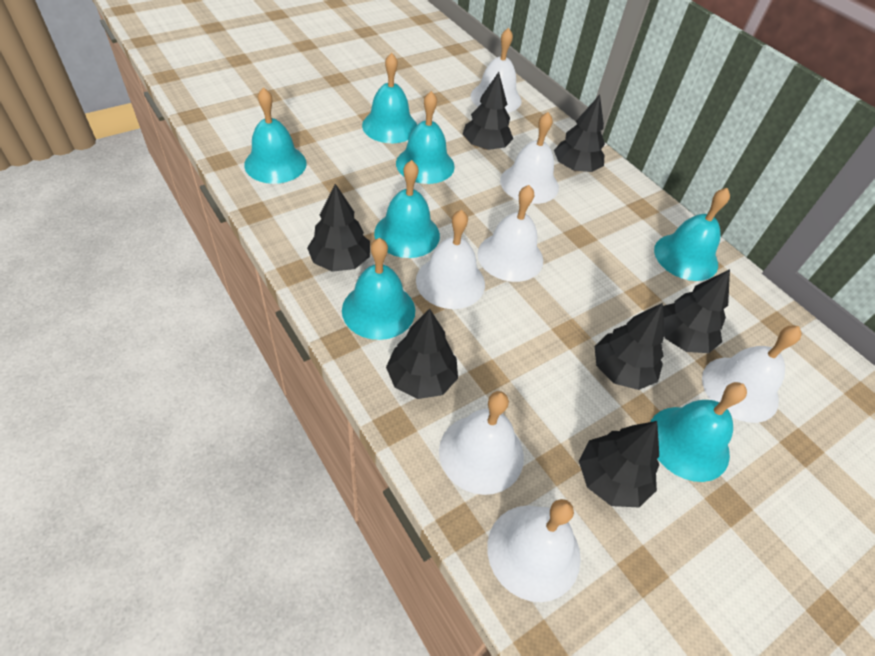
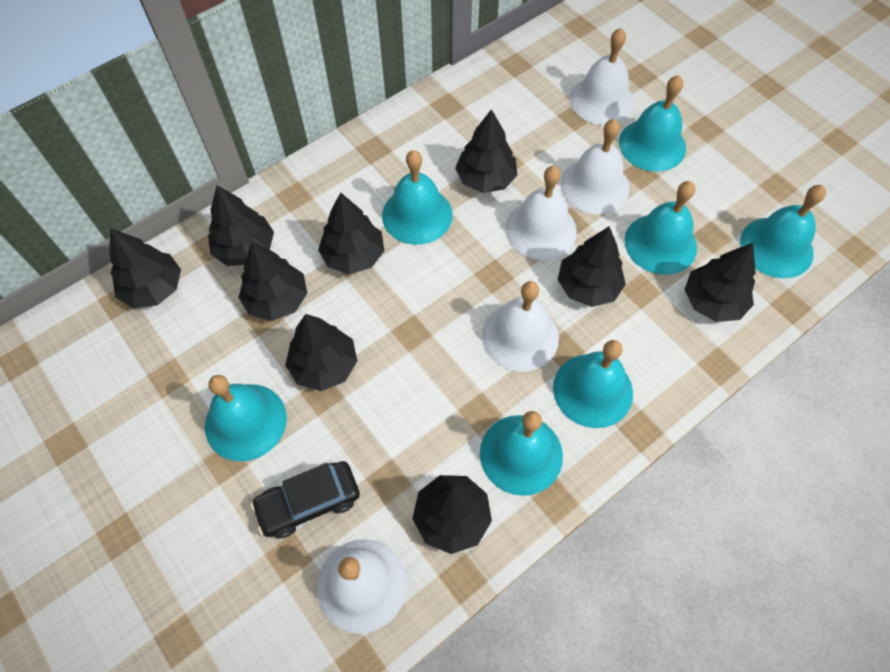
black car: 0 -> 1
black tree: 7 -> 9
white bell: 7 -> 5

